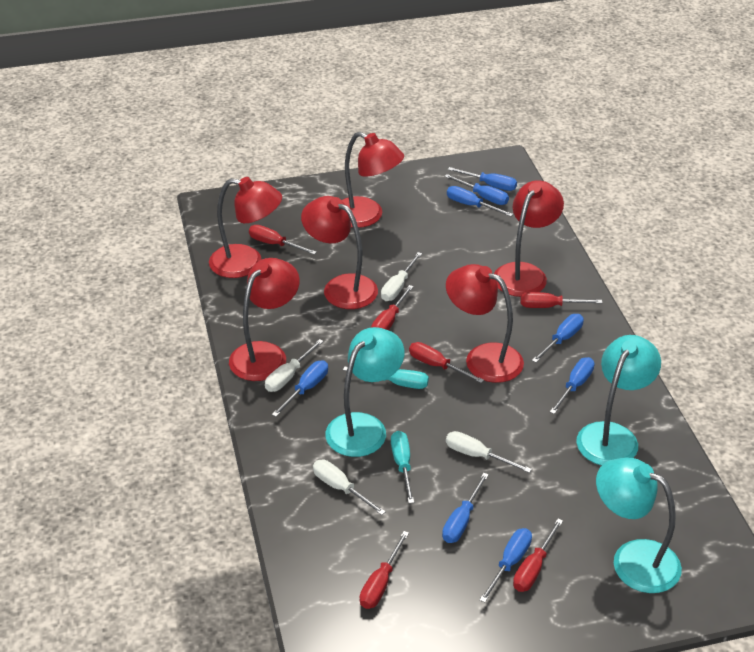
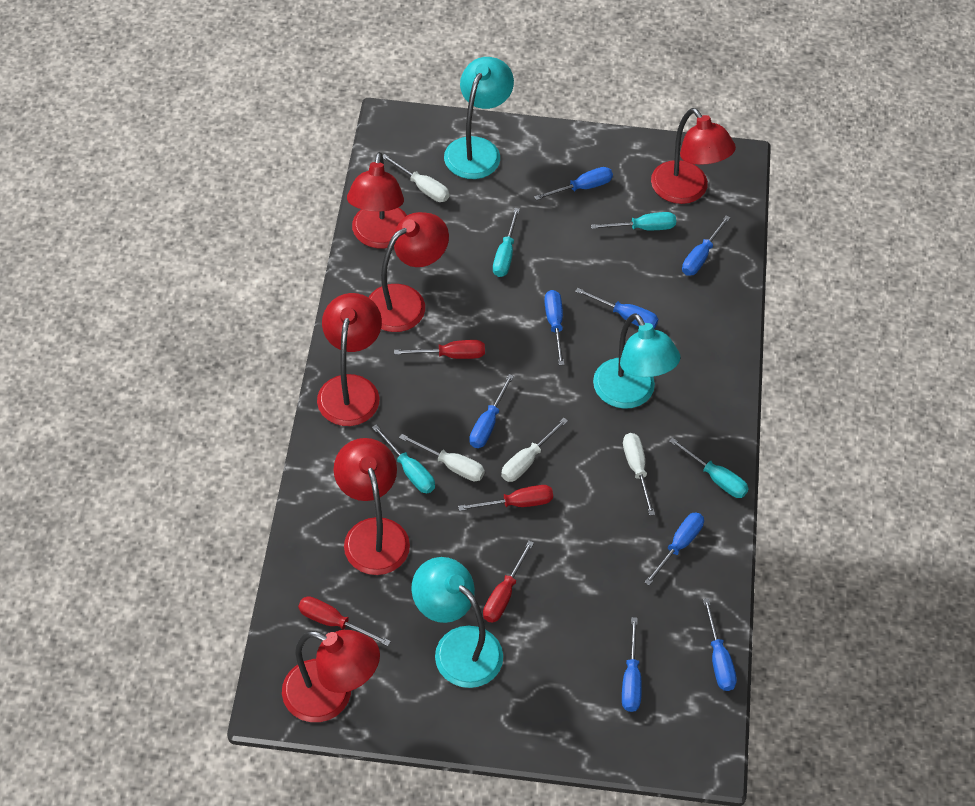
red screwdriver: 6 -> 4
turquoise screwdriver: 2 -> 4

